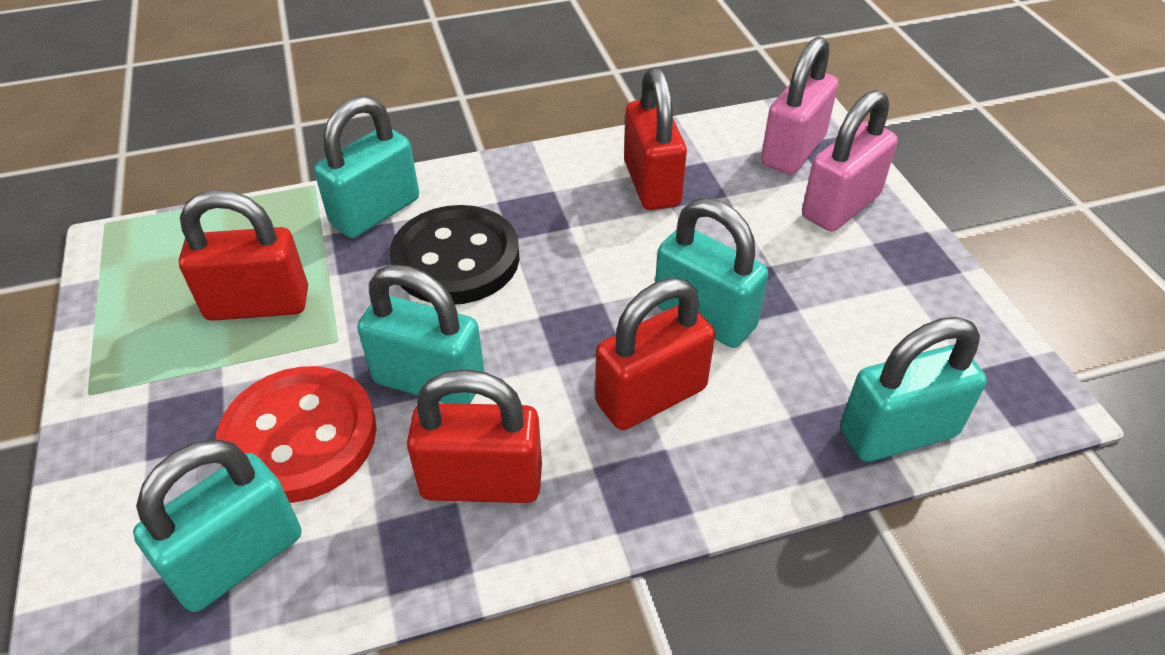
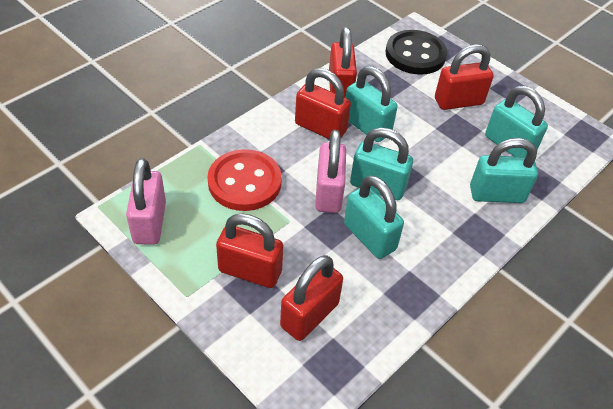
red padlock: 4 -> 5

